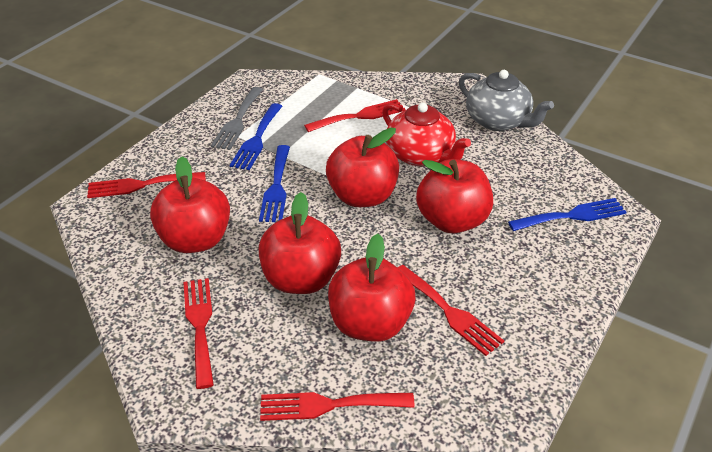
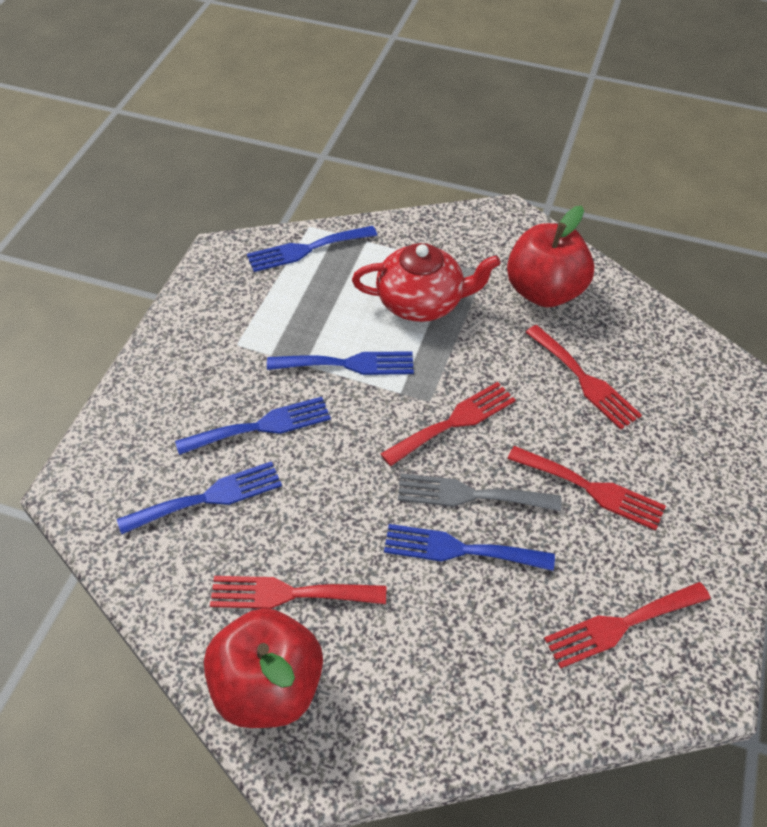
blue fork: 3 -> 5
grey teapot: 1 -> 0
red apple: 5 -> 2

